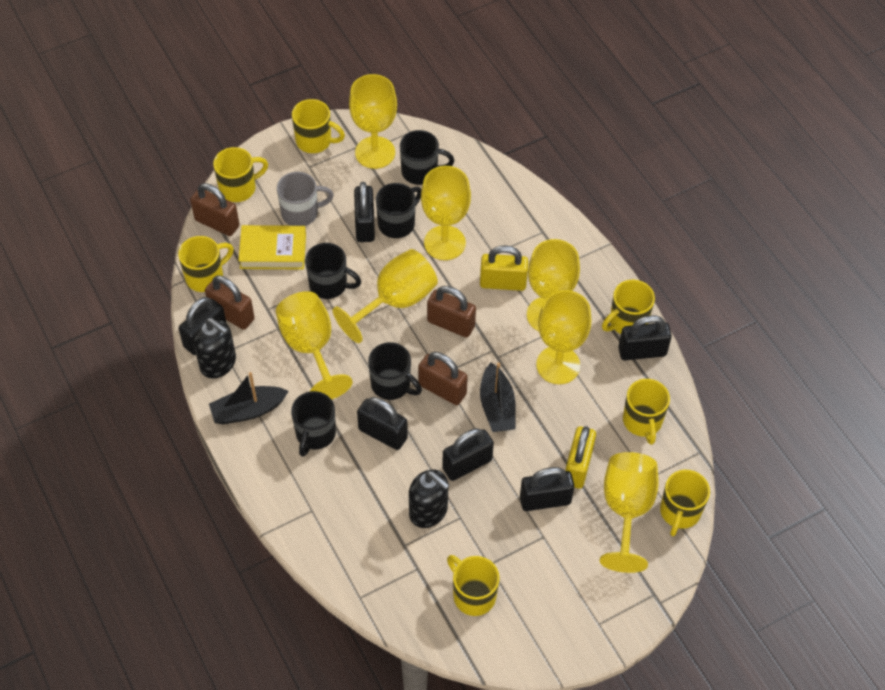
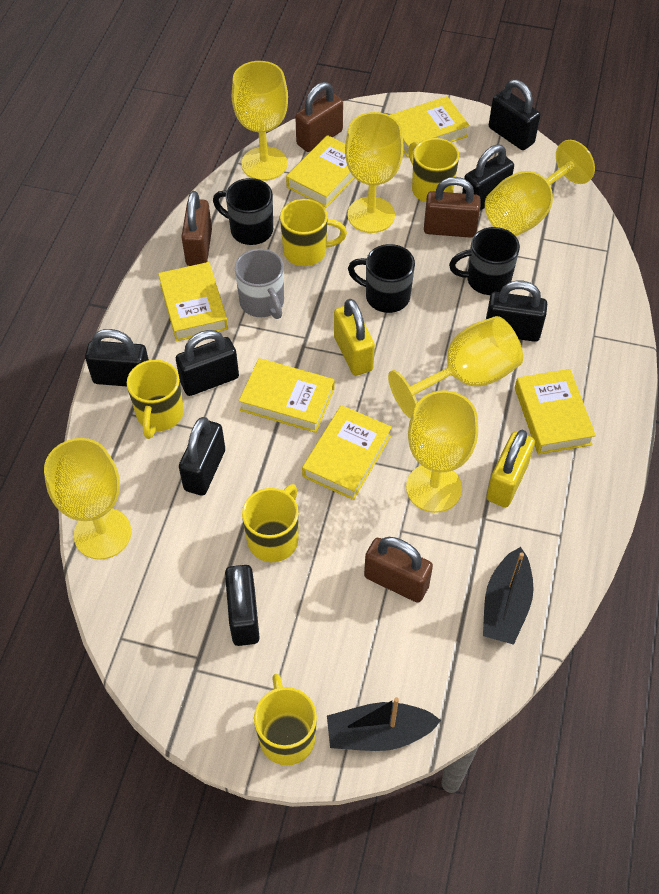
black mug: 5 -> 3
black padlock: 6 -> 7
black soap dispenser: 2 -> 0
yellow book: 1 -> 6
yellow goblet: 7 -> 6
yellow mug: 7 -> 5

